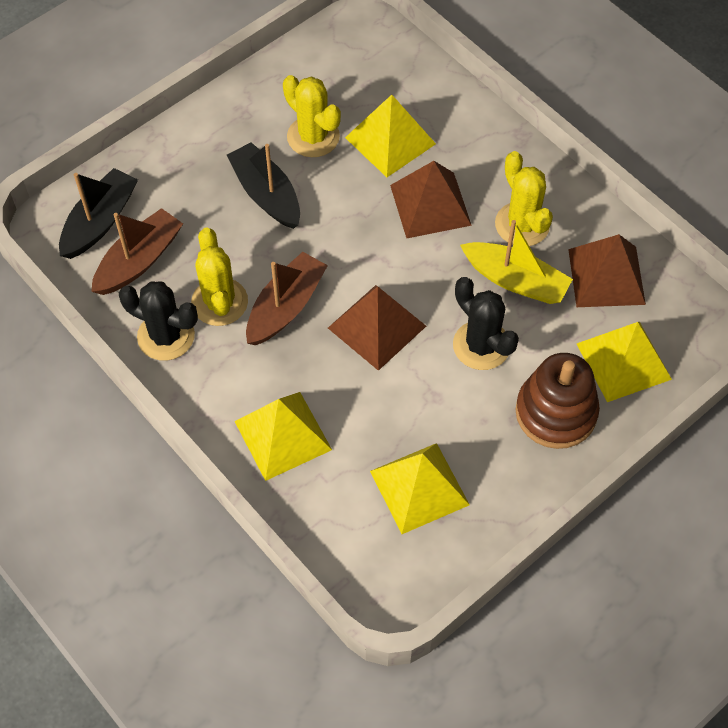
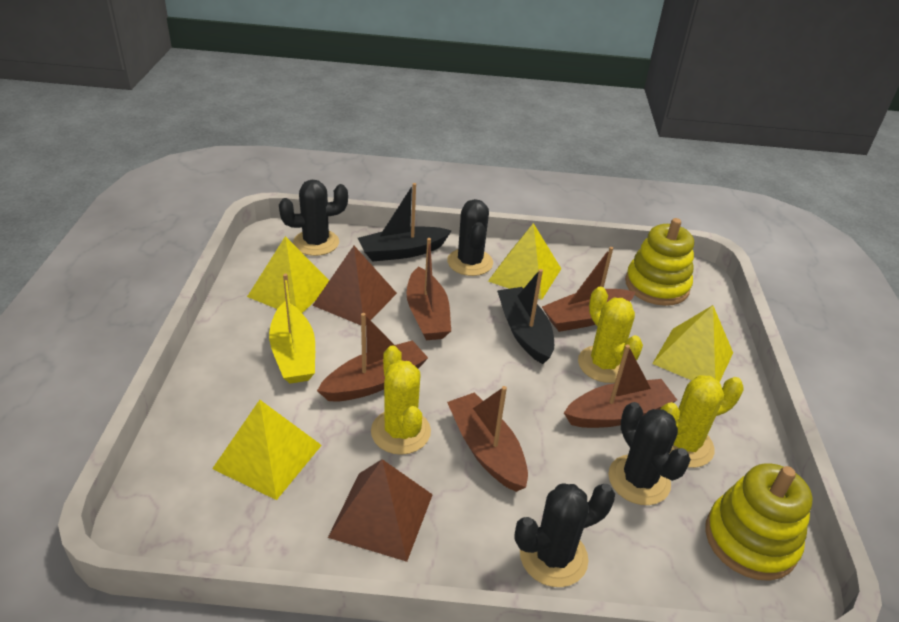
black cactus: 2 -> 4
brown boat: 2 -> 5
brown pyramid: 3 -> 2
brown stacking toy: 1 -> 0
yellow stacking toy: 0 -> 2

